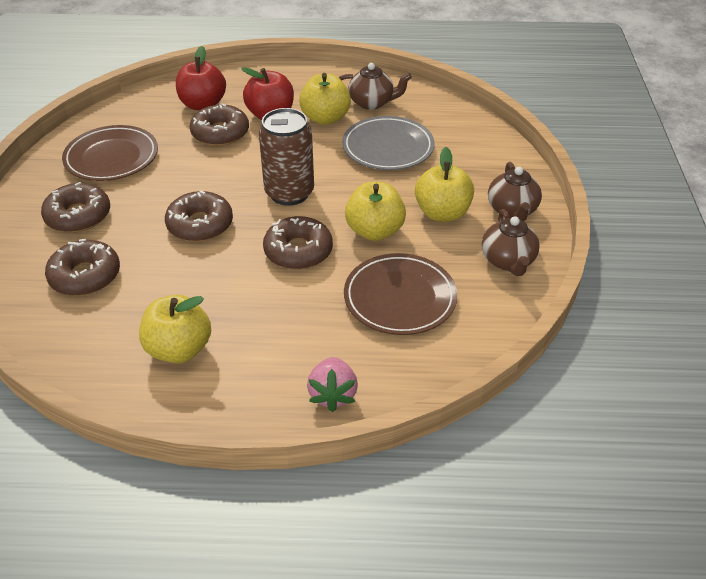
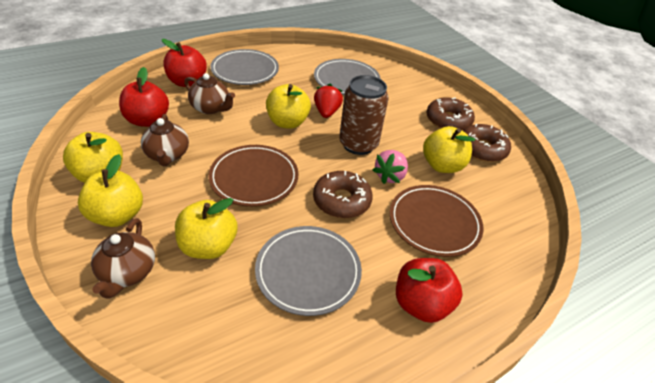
brown donut: 5 -> 3
grey plate: 1 -> 3
red apple: 2 -> 3
red strawberry: 0 -> 1
yellow apple: 4 -> 5

